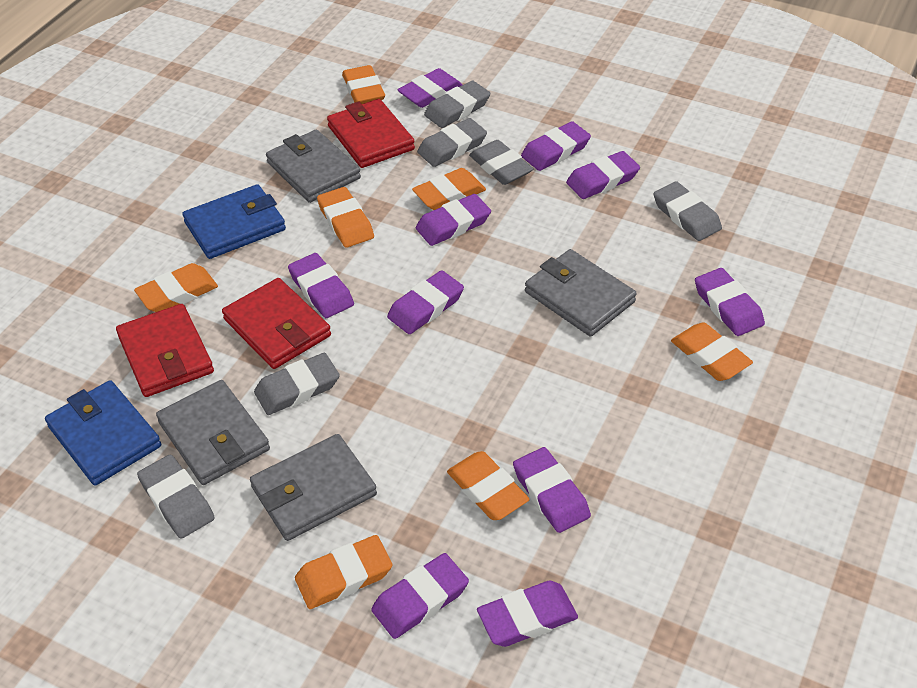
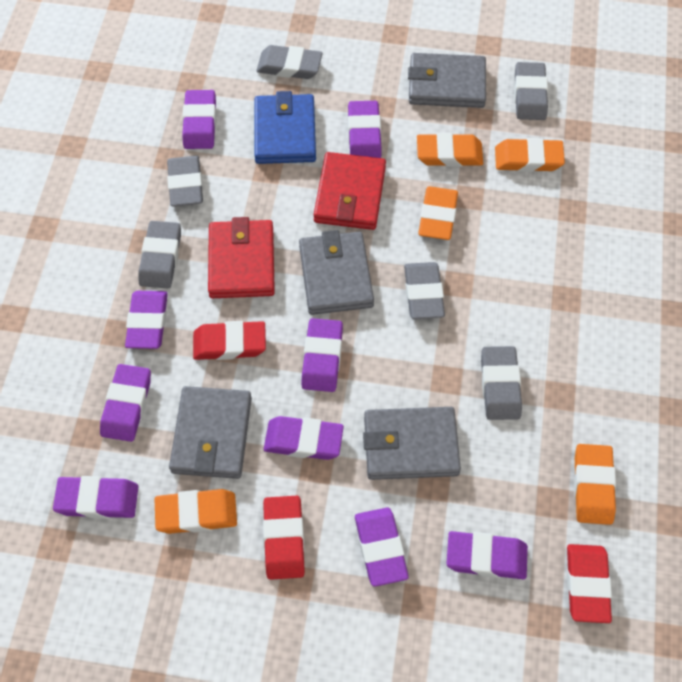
blue wallet: 2 -> 1
orange eraser: 7 -> 5
purple eraser: 10 -> 9
red eraser: 0 -> 3
red wallet: 3 -> 2

